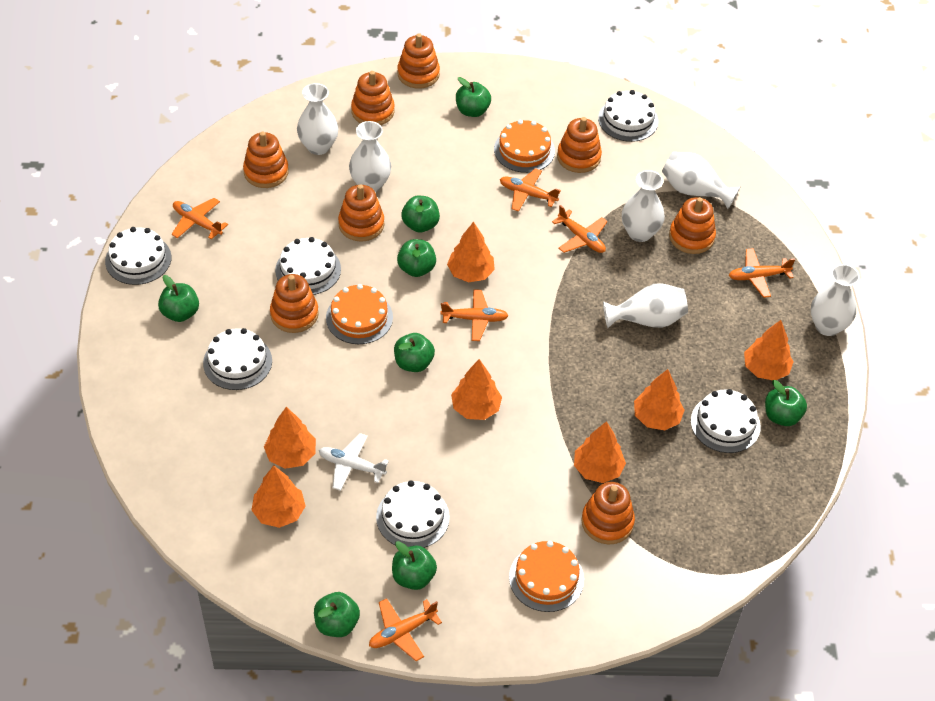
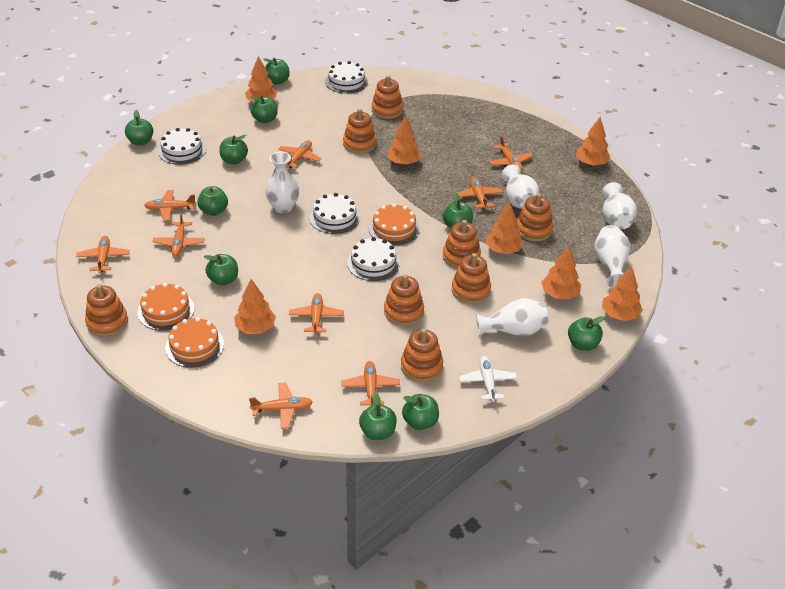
green apple: 8 -> 10
orange plane: 6 -> 9
white cake: 6 -> 4
white vase: 6 -> 5

